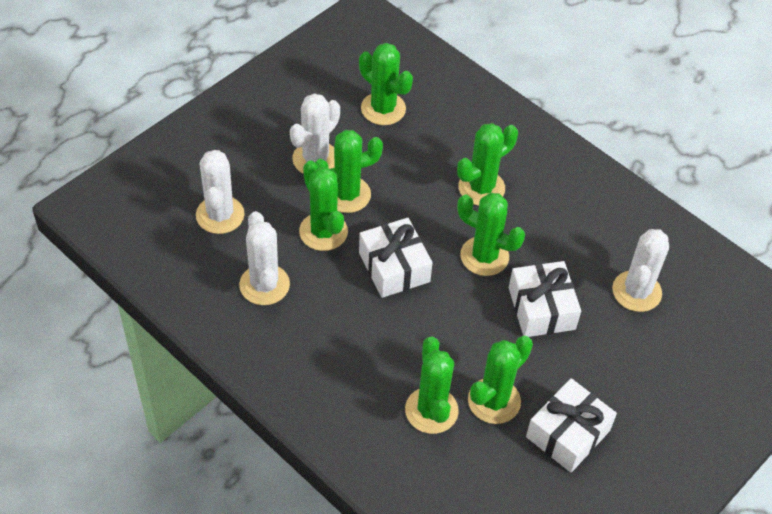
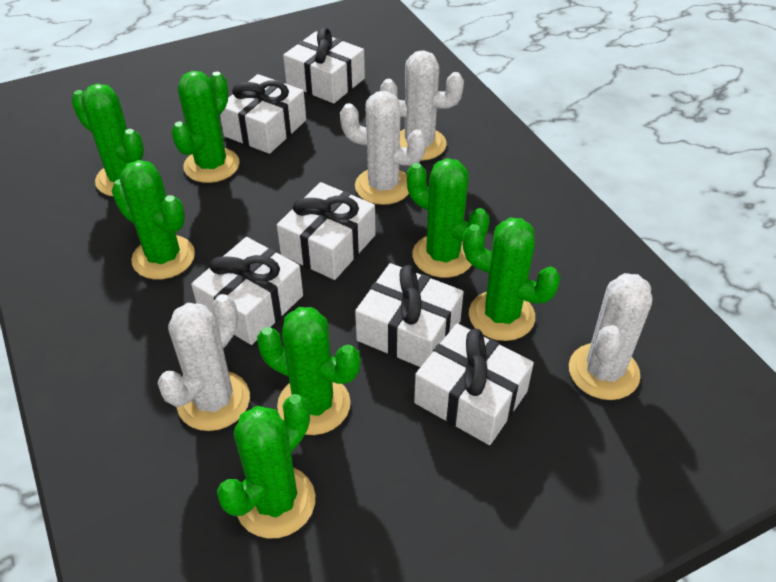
white gift: 3 -> 6

